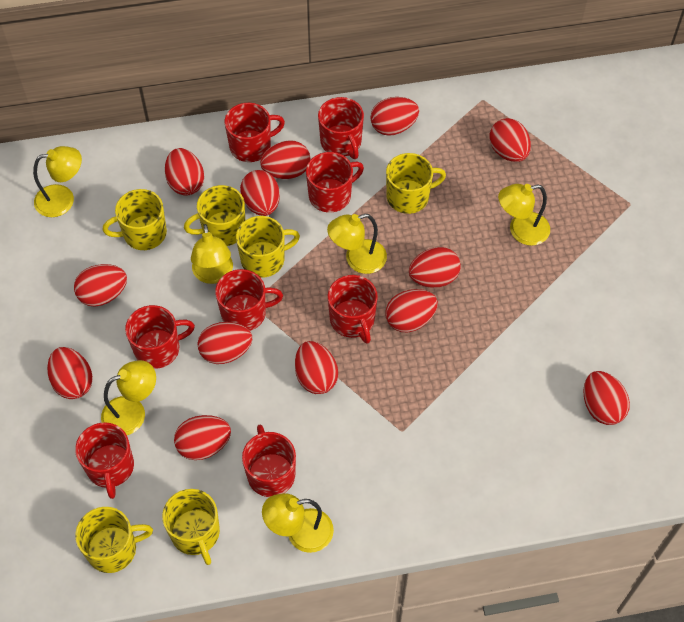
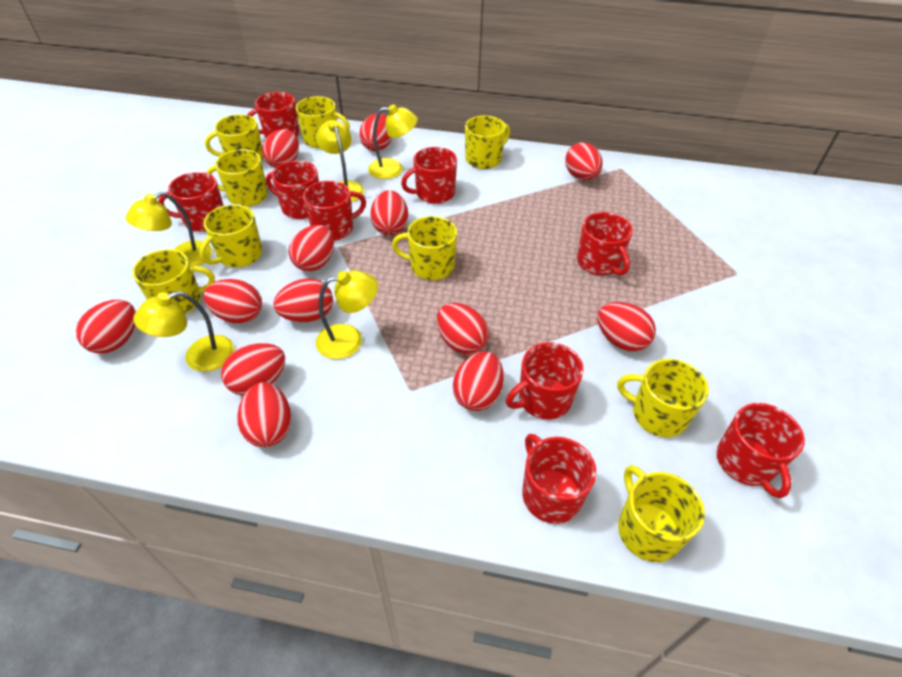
red mug: 8 -> 9
yellow lamp: 6 -> 5
yellow mug: 6 -> 9

